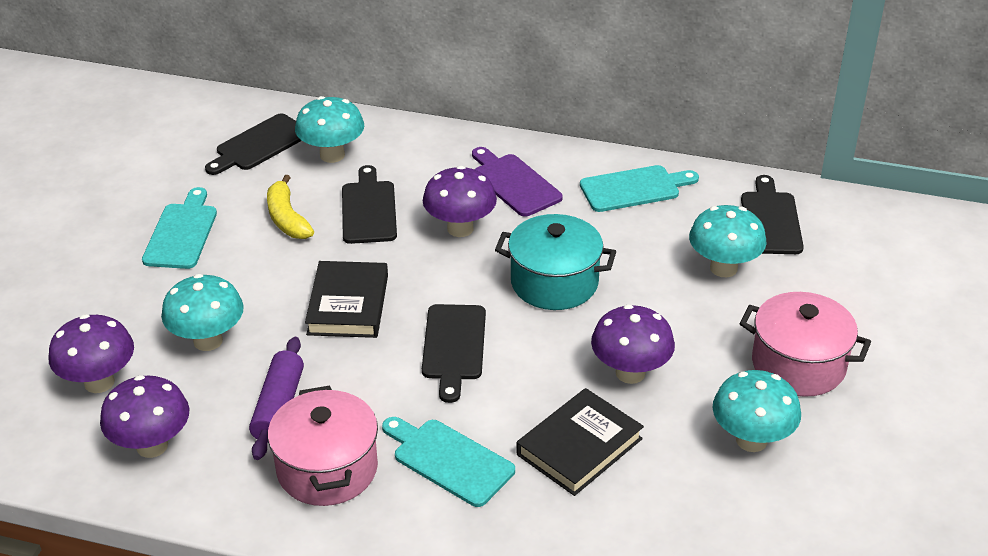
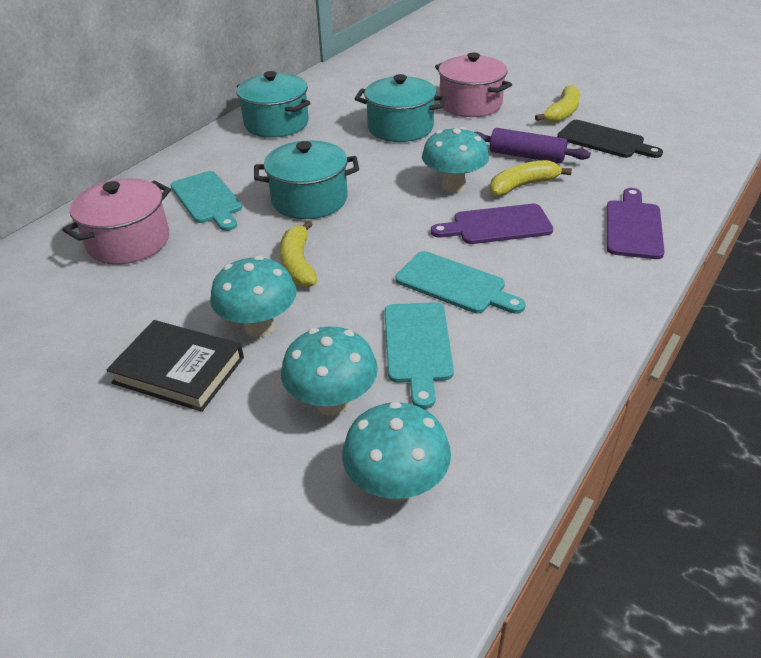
black book: 2 -> 1
black cutting board: 4 -> 1
purple cutting board: 1 -> 2
purple mushroom: 4 -> 0
turquoise pot: 1 -> 3
yellow banana: 1 -> 3

